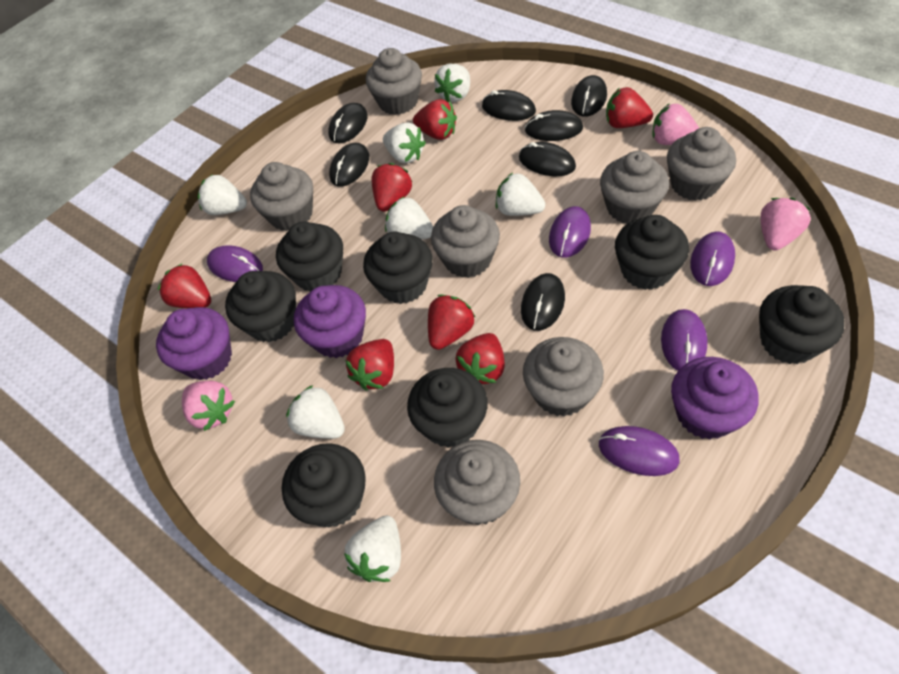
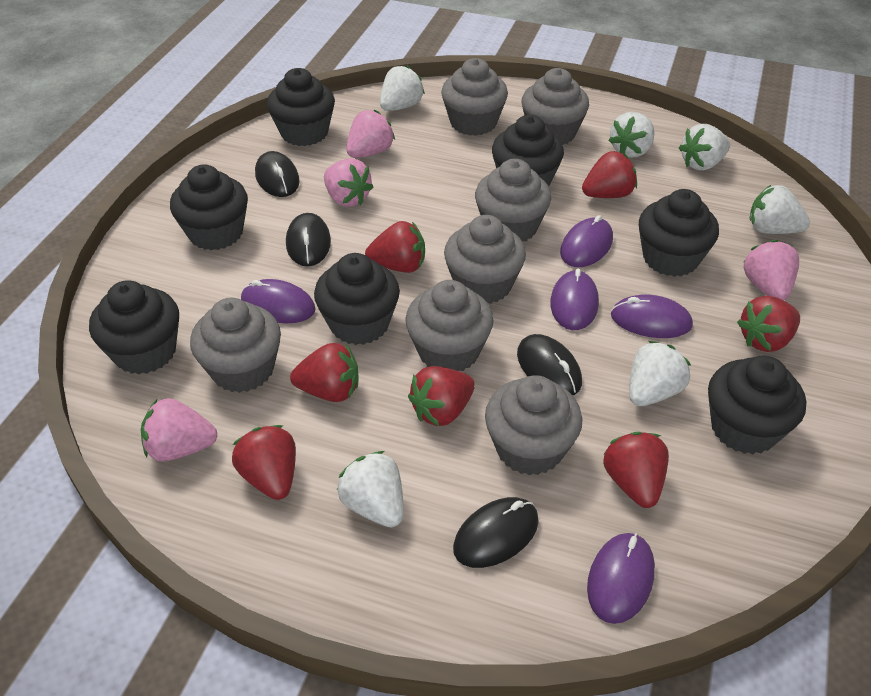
black mouse: 7 -> 4
pink strawberry: 3 -> 4
purple cupcake: 3 -> 0
white strawberry: 7 -> 6

